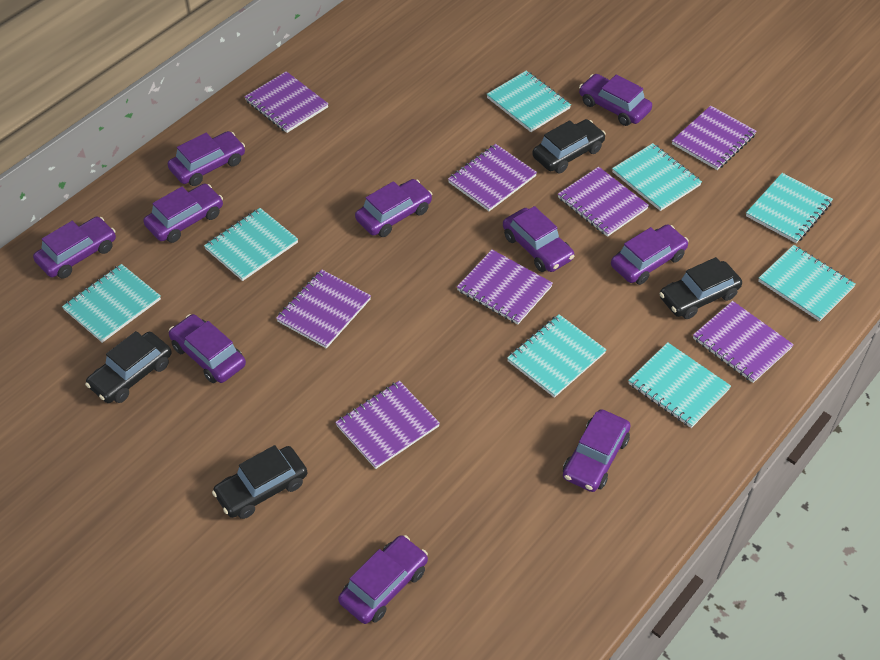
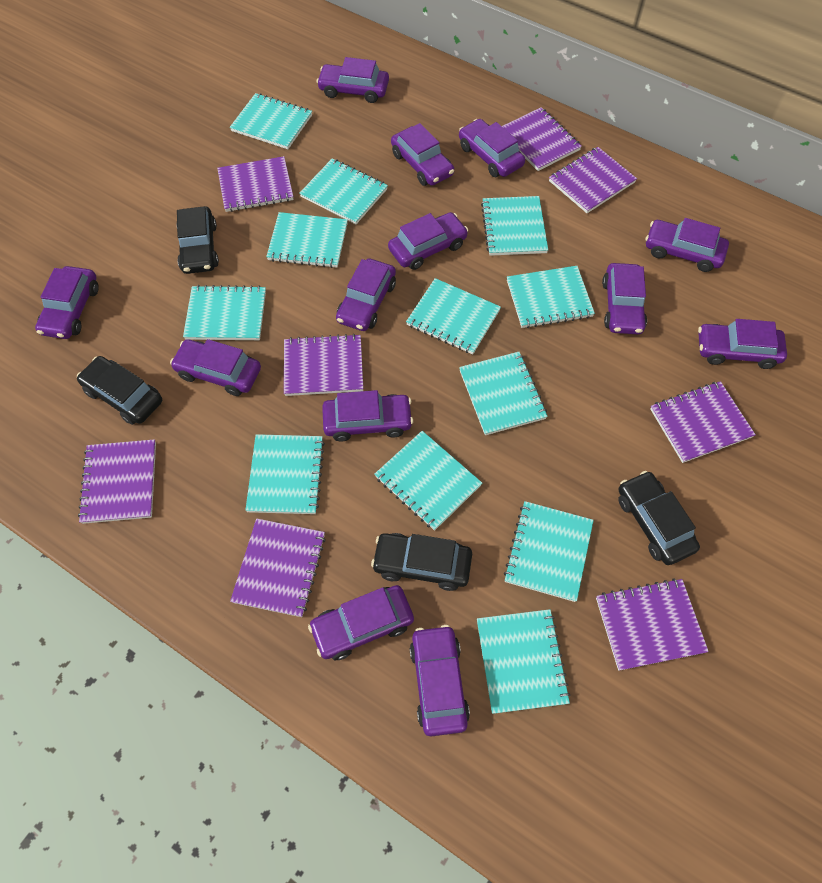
purple car: 10 -> 13
turquoise notebook: 8 -> 12

